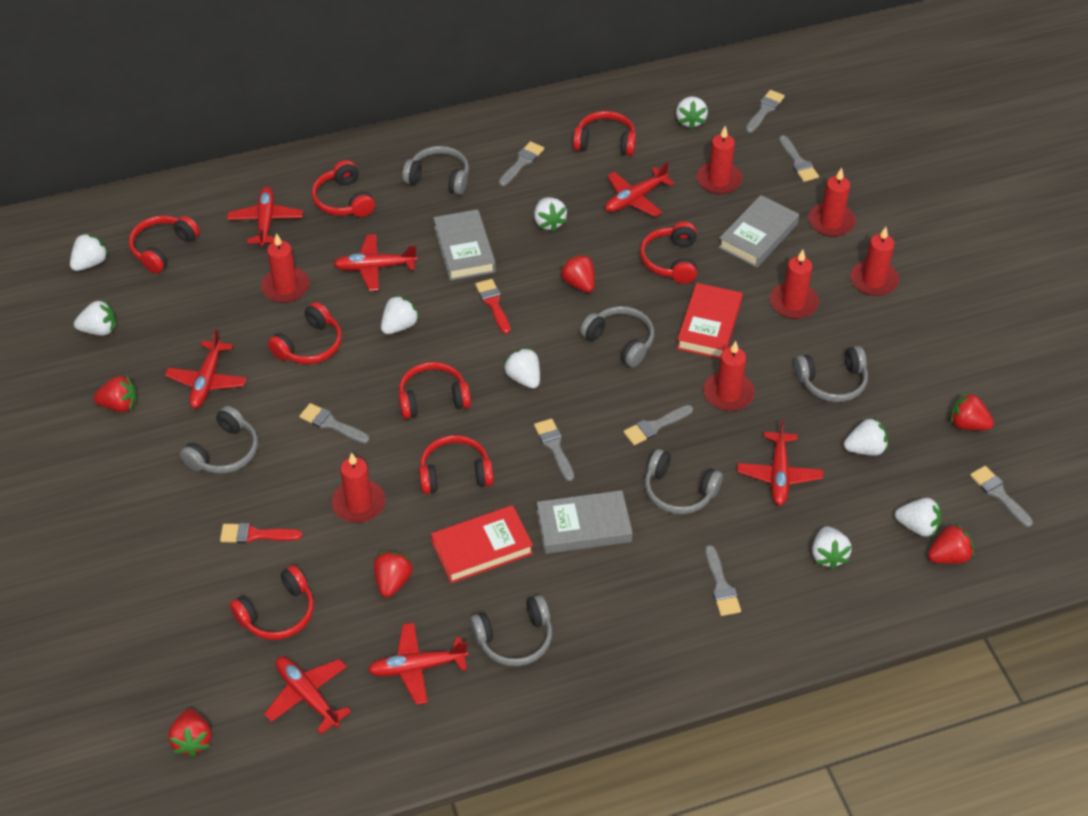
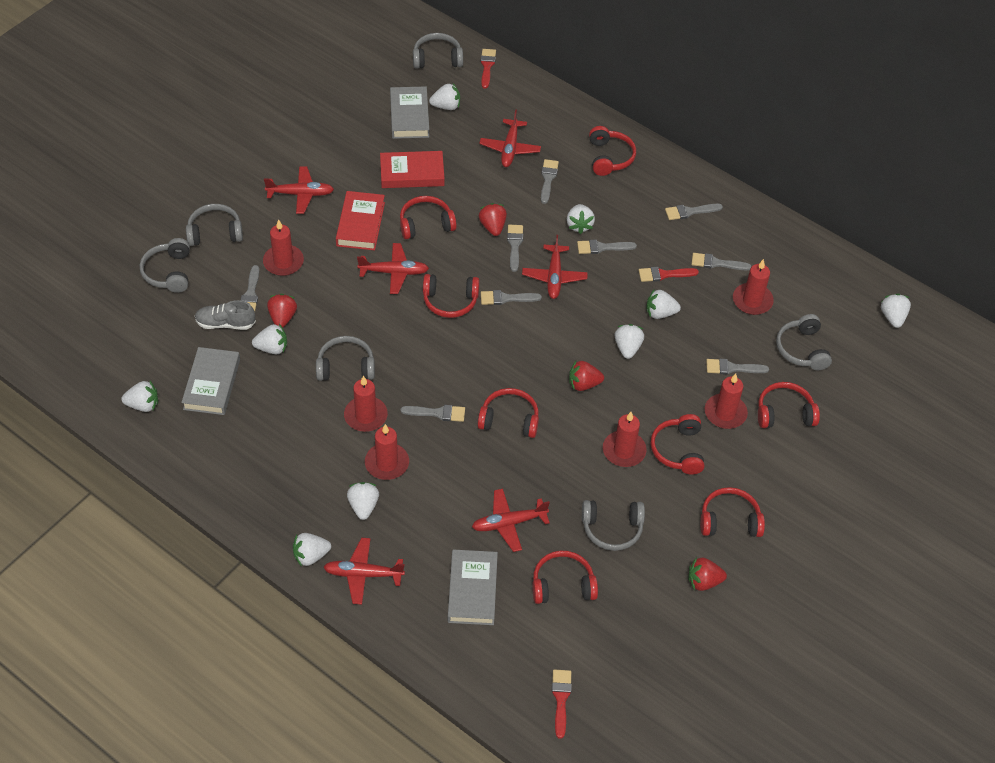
grey brush: 8 -> 9
grey shoe: 0 -> 1
red brush: 2 -> 3
red candle: 7 -> 6
red plane: 7 -> 6
red strawberry: 6 -> 4

